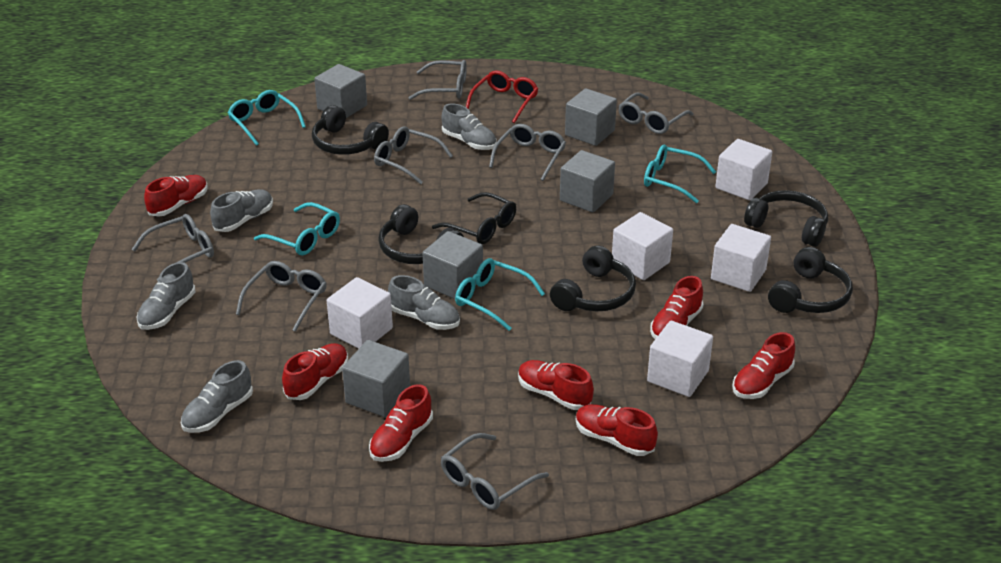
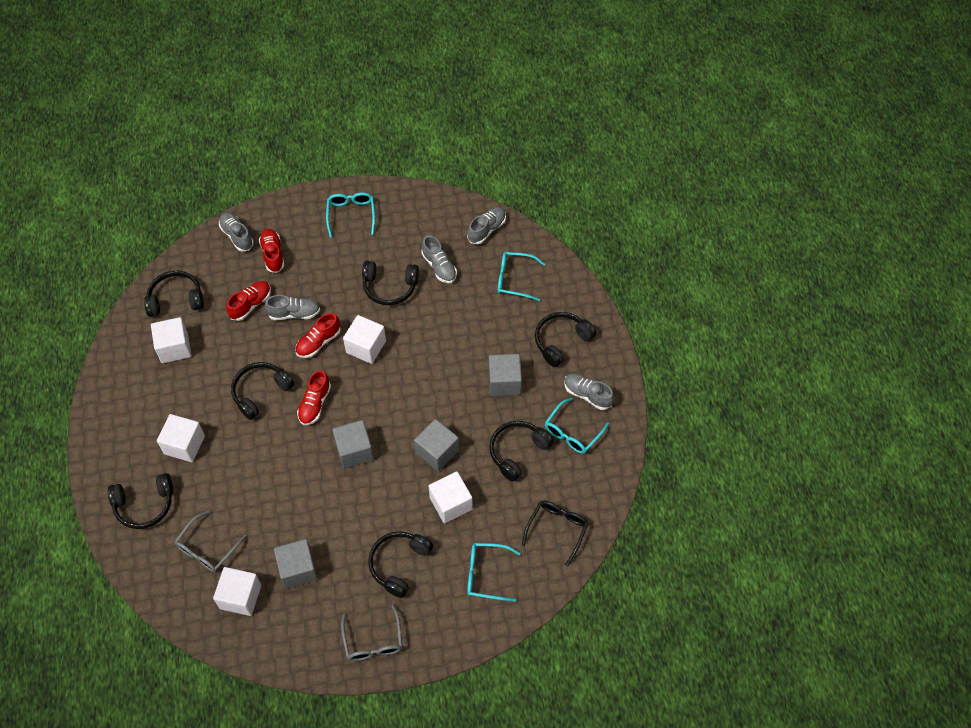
black headphones: 5 -> 7
grey cube: 5 -> 4
grey glasses: 7 -> 2
red glasses: 1 -> 0
red shoe: 7 -> 4

